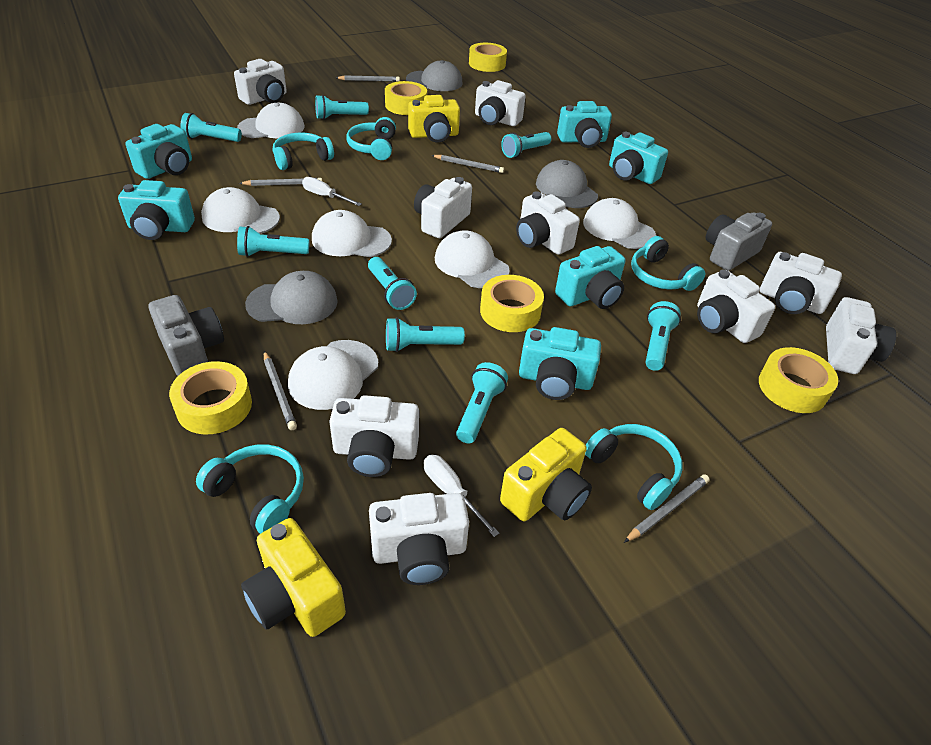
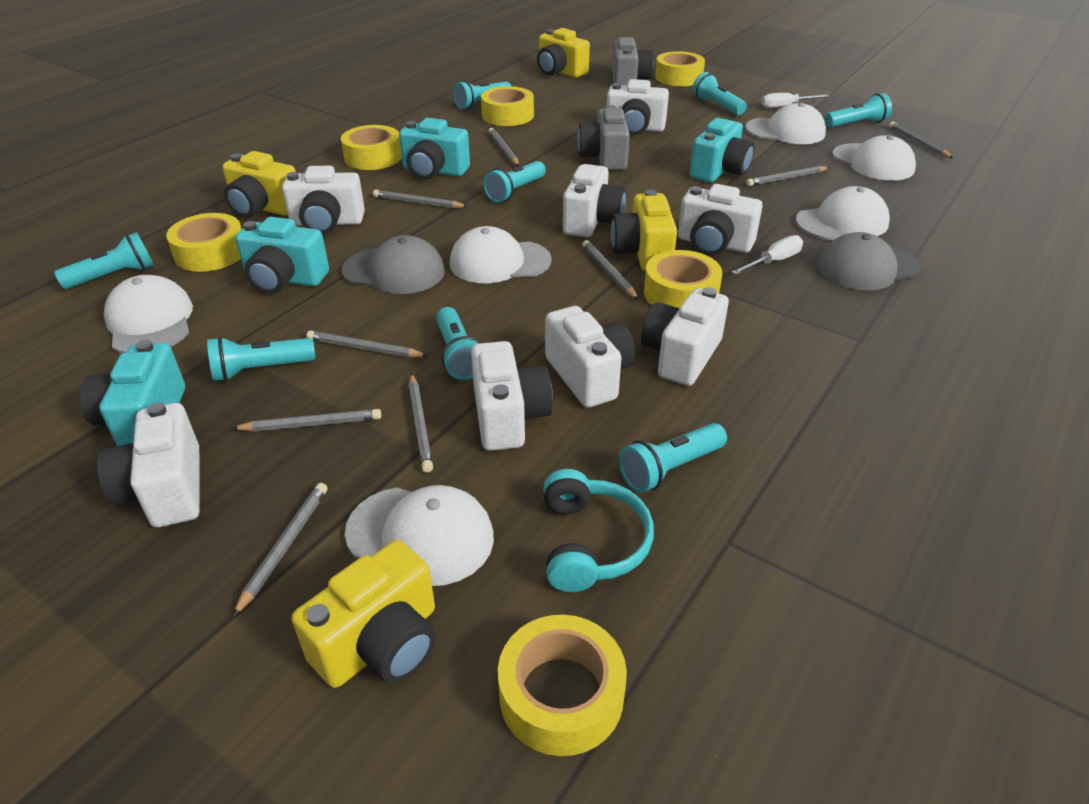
grey cap: 3 -> 2
grey pencil: 5 -> 9
turquoise camera: 6 -> 4
turquoise headphones: 5 -> 1
white camera: 9 -> 8
yellow camera: 3 -> 4
yellow tape: 5 -> 6

